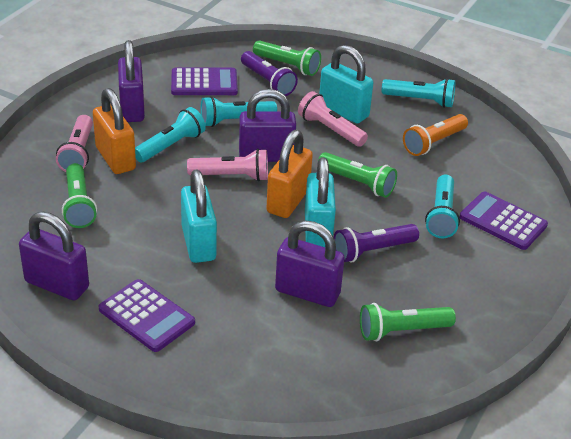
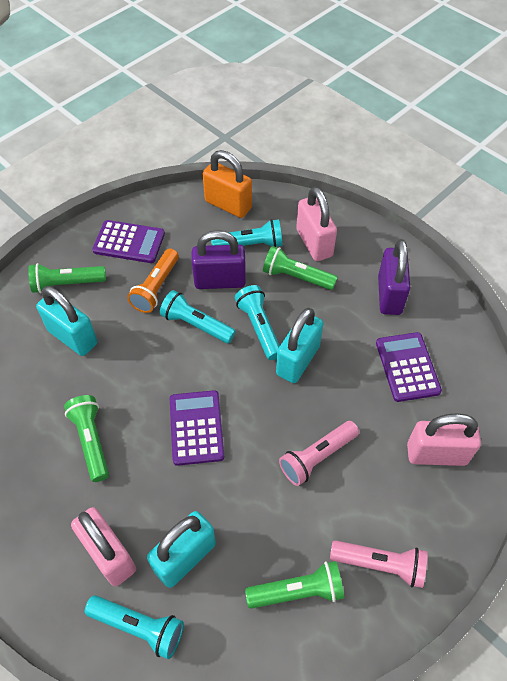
orange padlock: 2 -> 1
pink flashlight: 3 -> 2
pink padlock: 0 -> 3
purple flashlight: 2 -> 0
purple padlock: 4 -> 2

